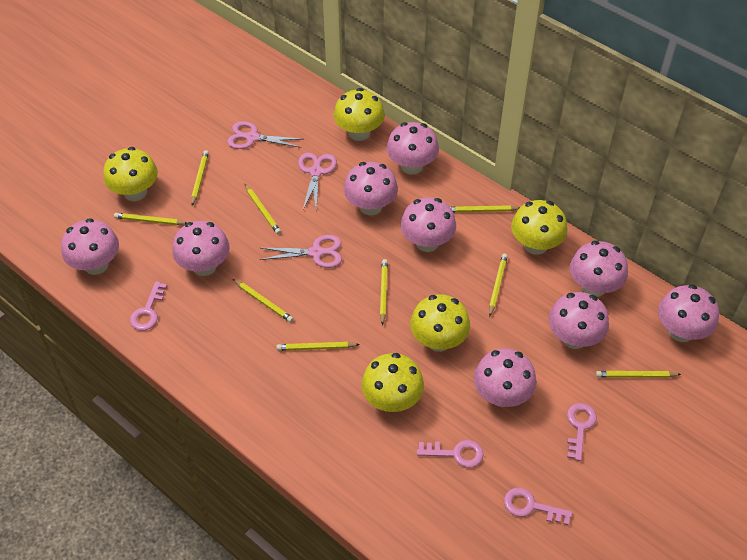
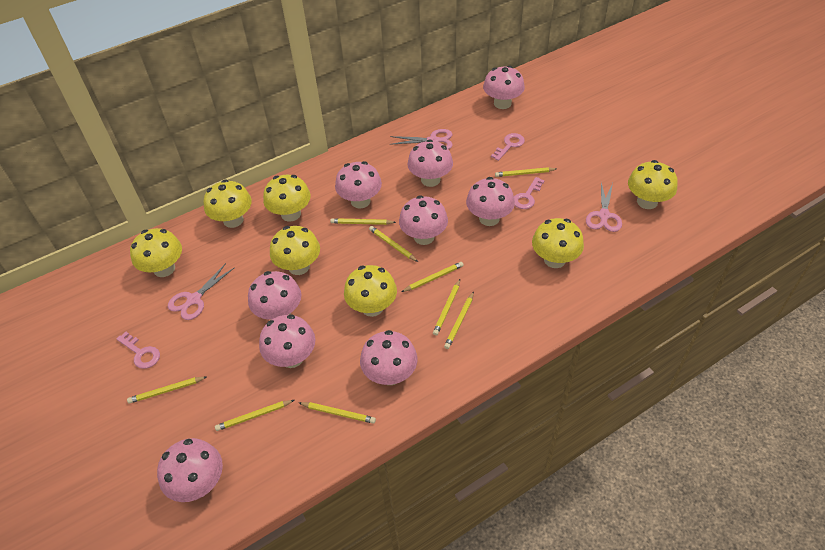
pink key: 4 -> 3
yellow mushroom: 5 -> 7

